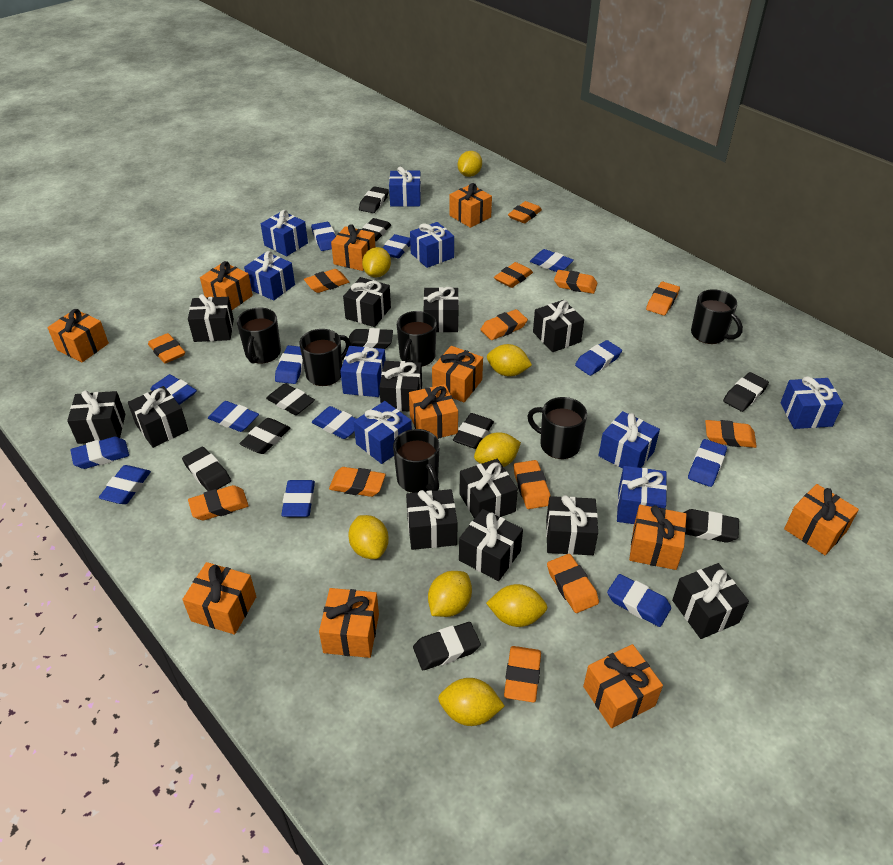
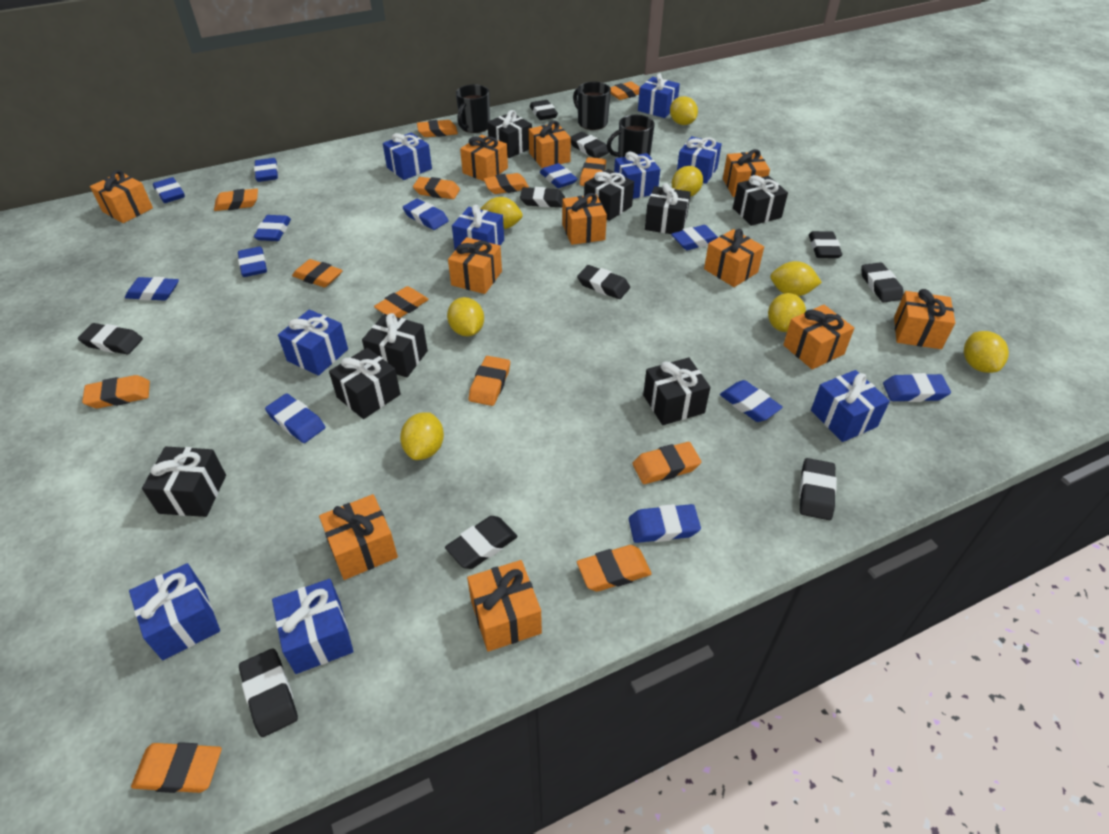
black gift: 12 -> 8
black mug: 6 -> 3
blue eraser: 13 -> 12

